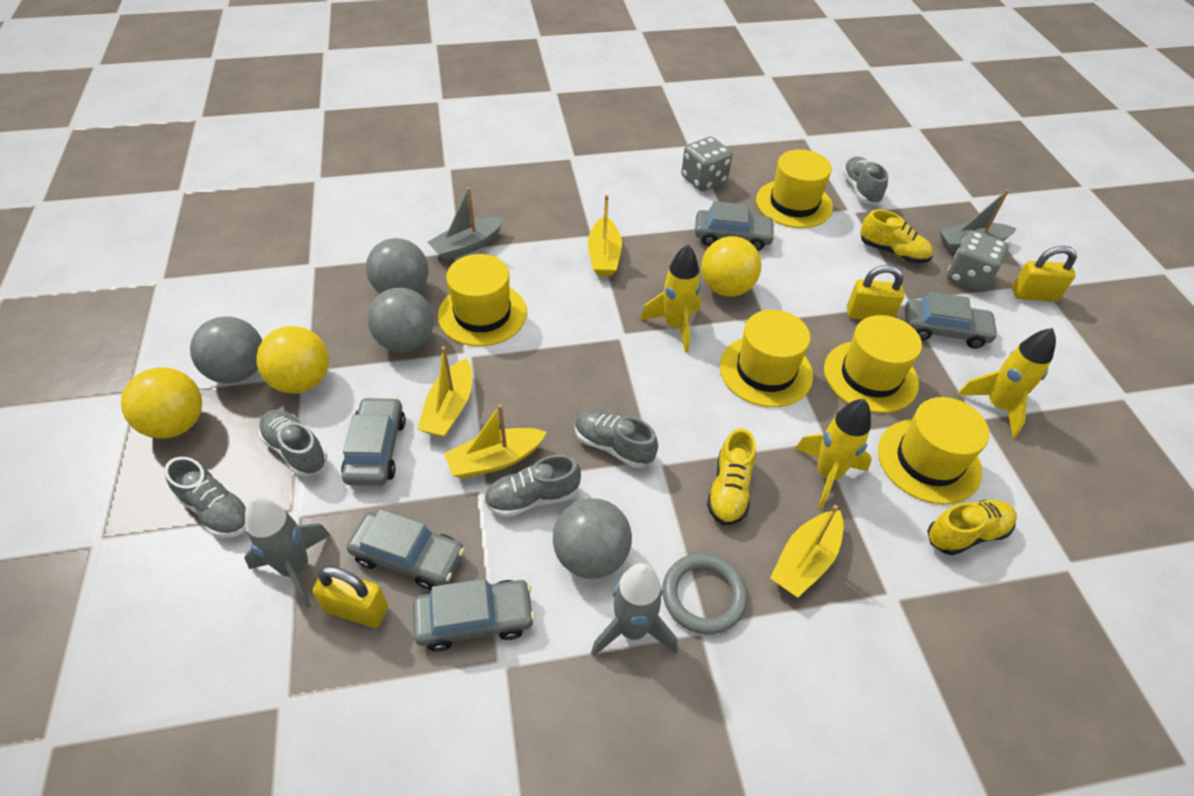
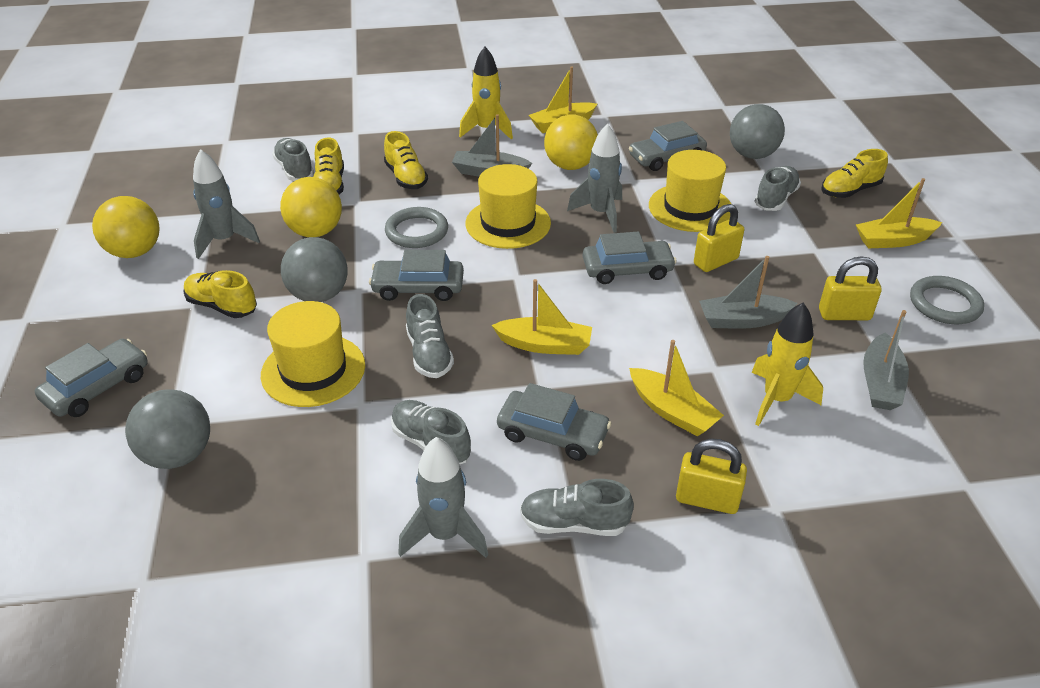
grey ball: 4 -> 3
grey boat: 2 -> 3
grey dice: 2 -> 0
grey ring: 1 -> 2
grey rocket: 2 -> 3
yellow hat: 5 -> 3
yellow rocket: 3 -> 2
yellow shoe: 3 -> 4

